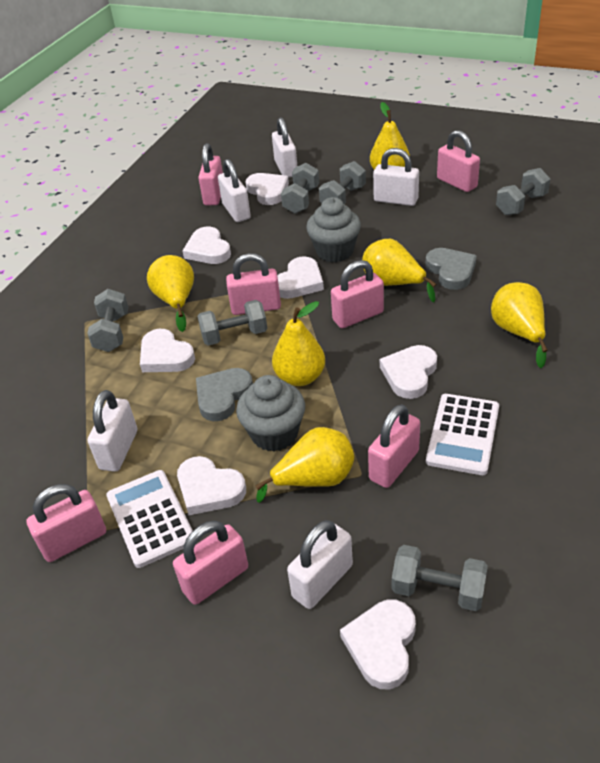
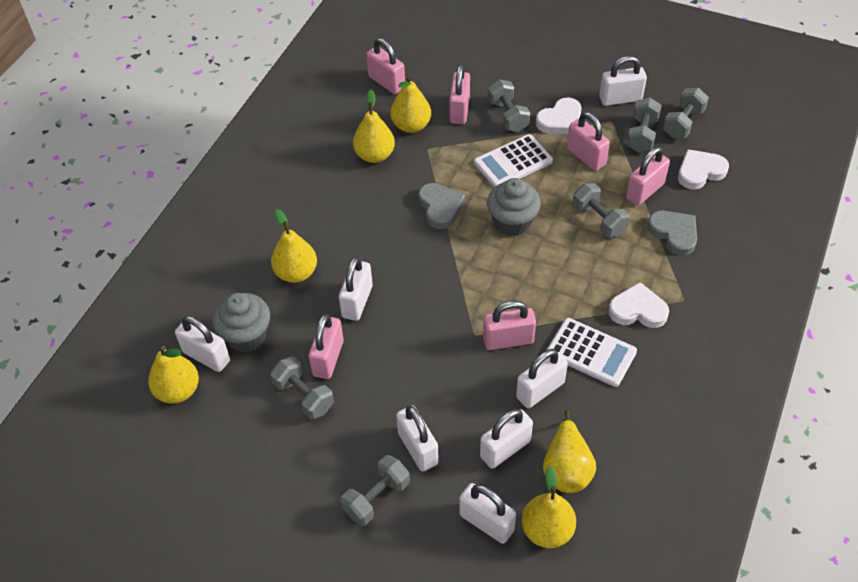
pink padlock: 7 -> 6
white heart: 7 -> 3
white padlock: 5 -> 7

